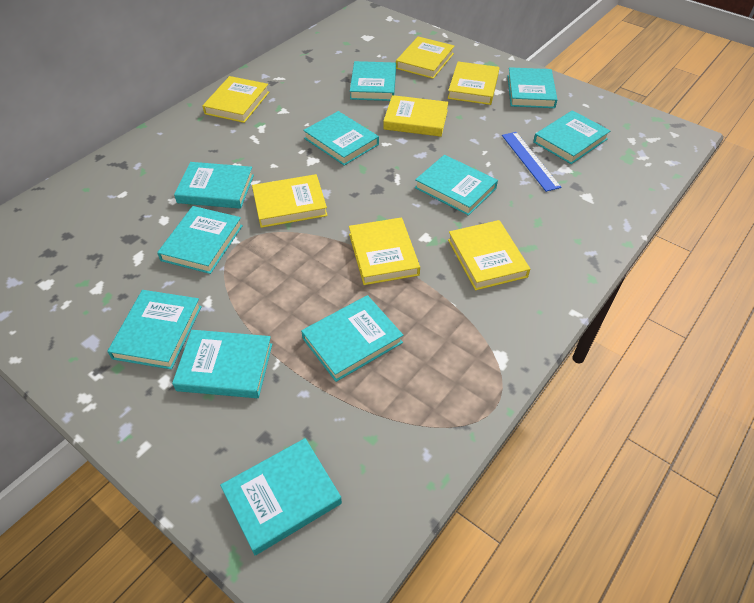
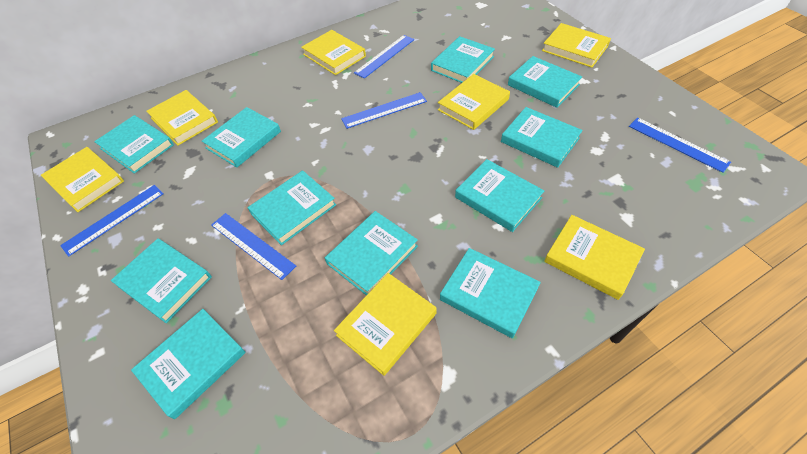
blue ruler: 1 -> 5

